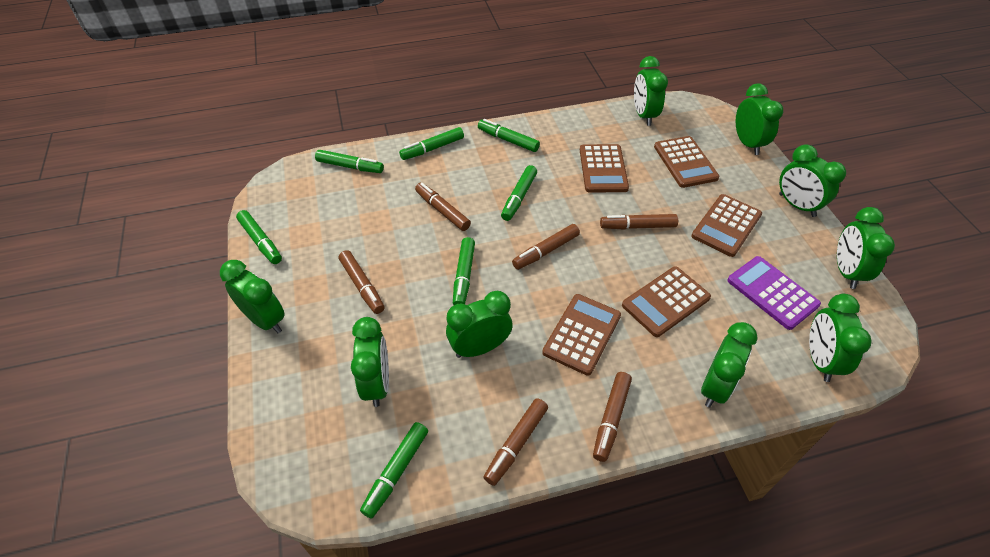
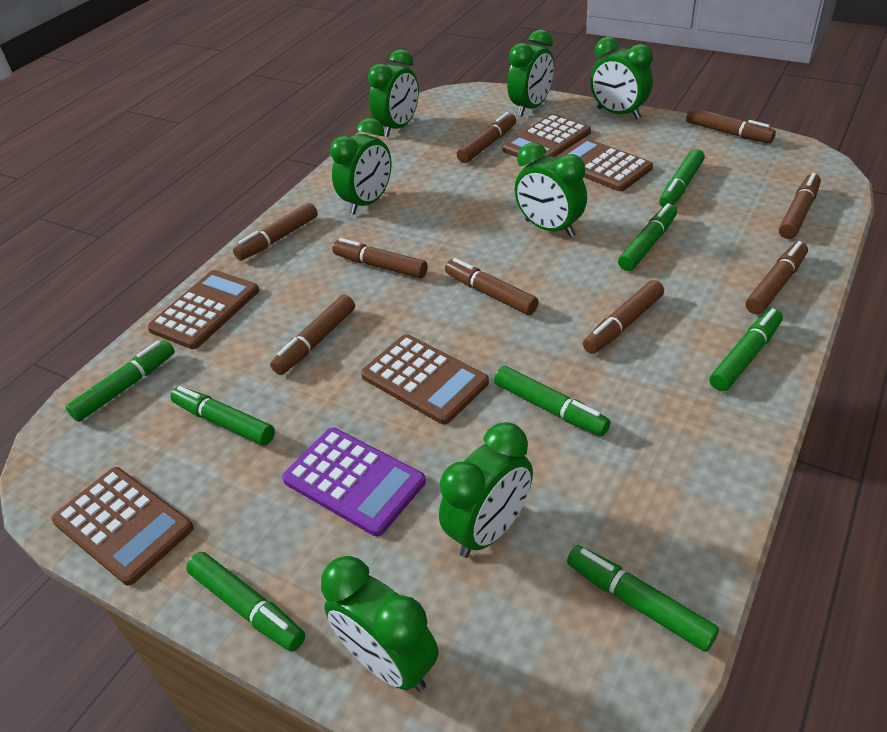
brown marker: 6 -> 9
green clock: 9 -> 7
green marker: 7 -> 8

